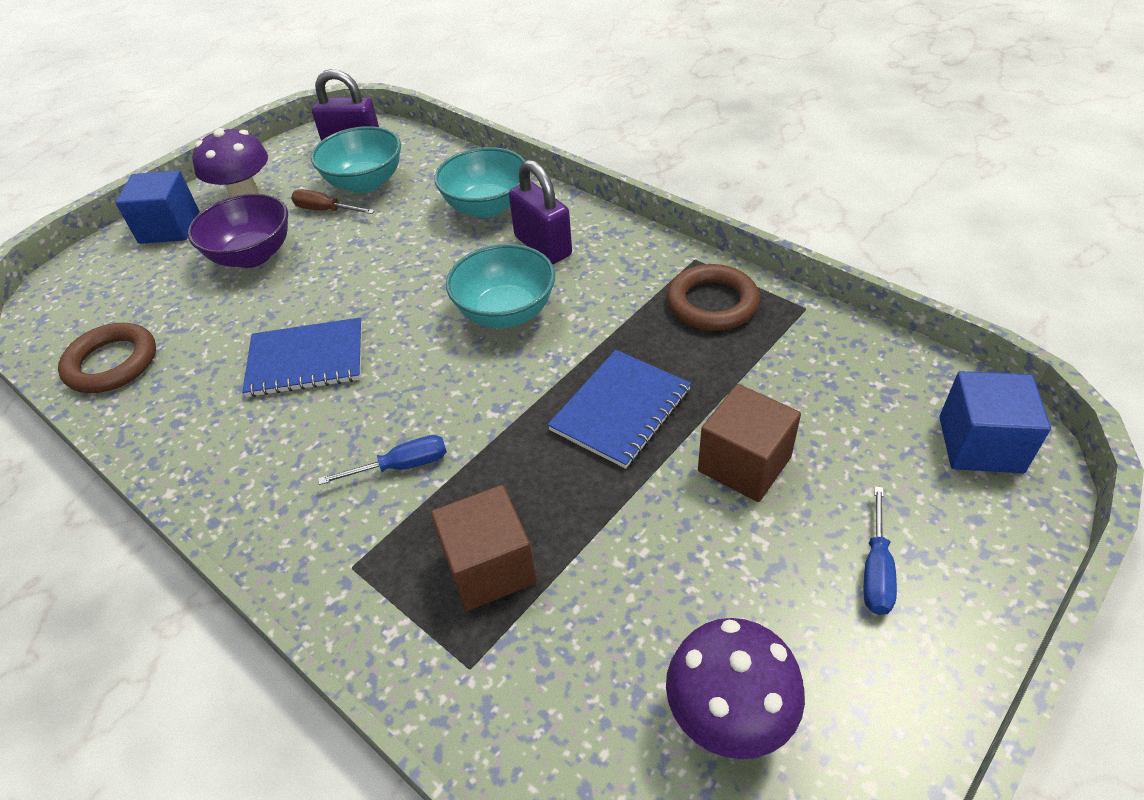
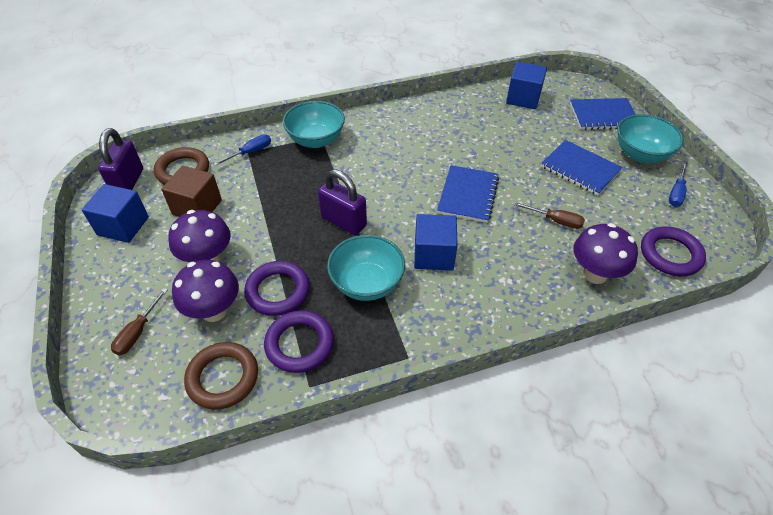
blue cube: 2 -> 3
blue notebook: 2 -> 3
brown cube: 2 -> 1
brown screwdriver: 1 -> 2
purple bowl: 1 -> 0
purple mushroom: 2 -> 3
purple ring: 0 -> 3

